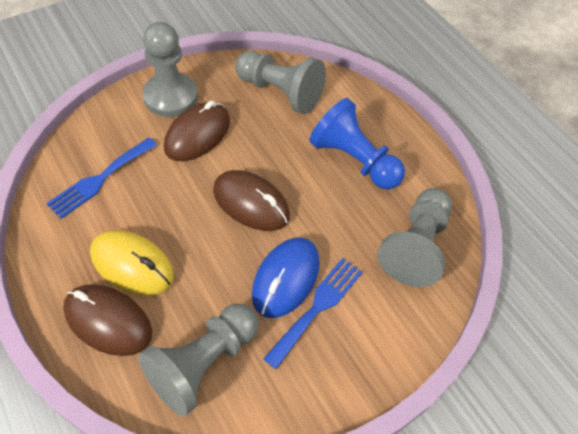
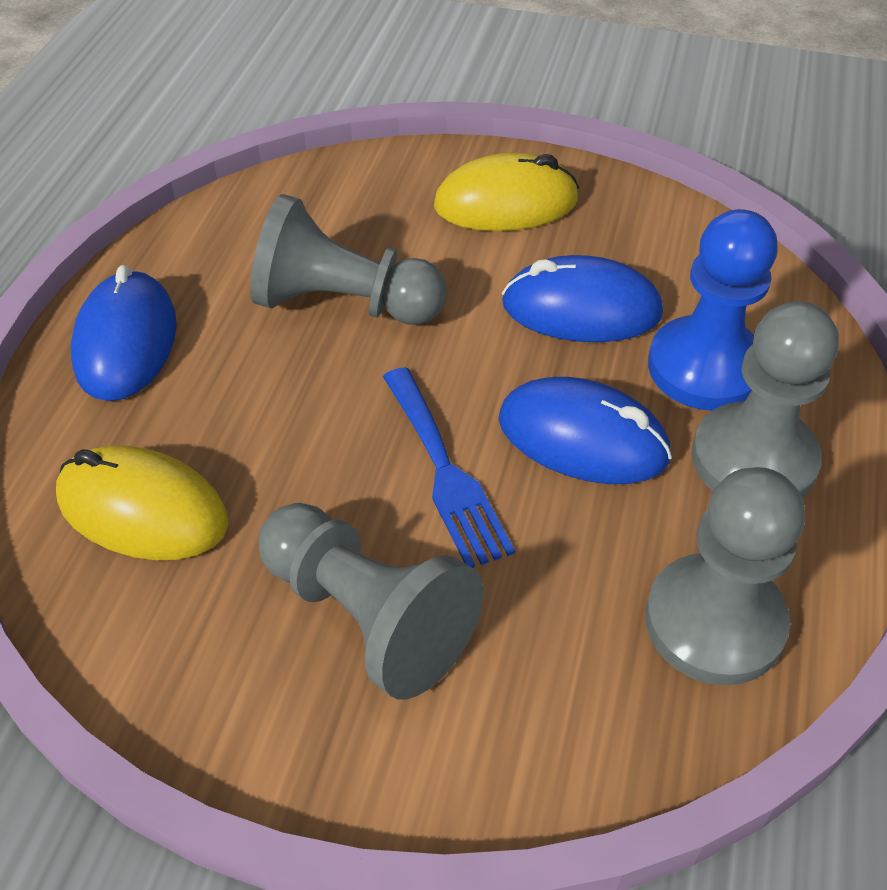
blue fork: 2 -> 1
blue mouse: 1 -> 3
brown mouse: 3 -> 0
yellow mouse: 1 -> 2

